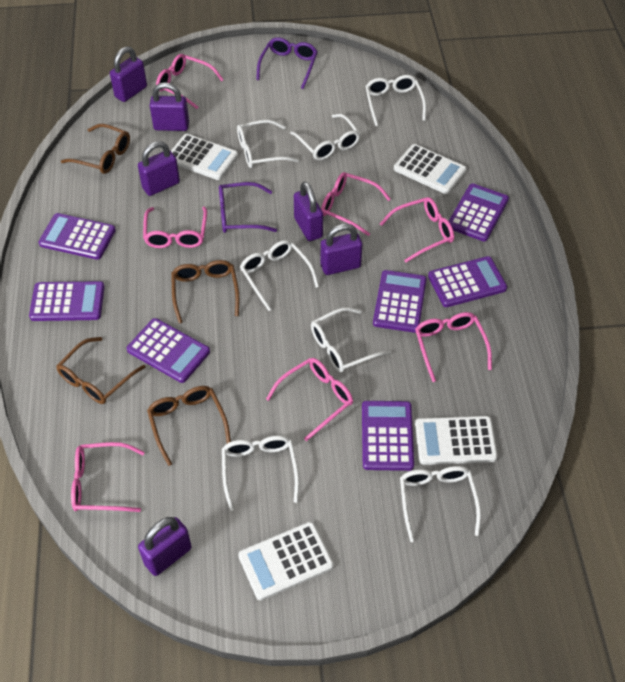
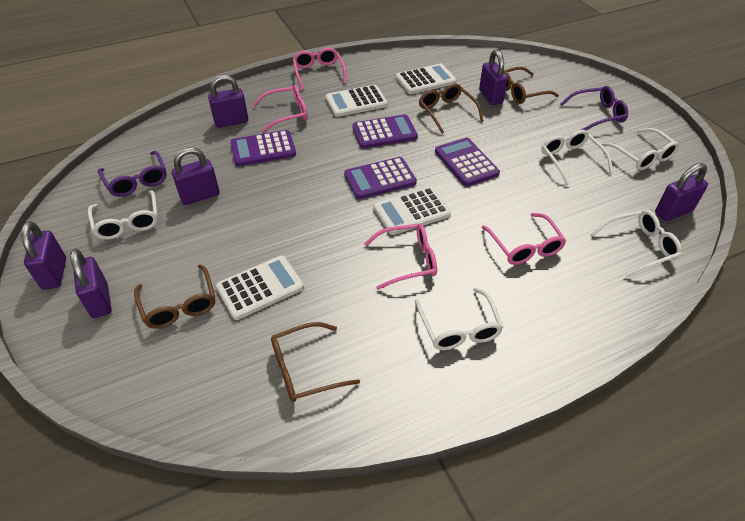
pink glasses: 7 -> 4
purple calculator: 7 -> 4
white glasses: 7 -> 5

